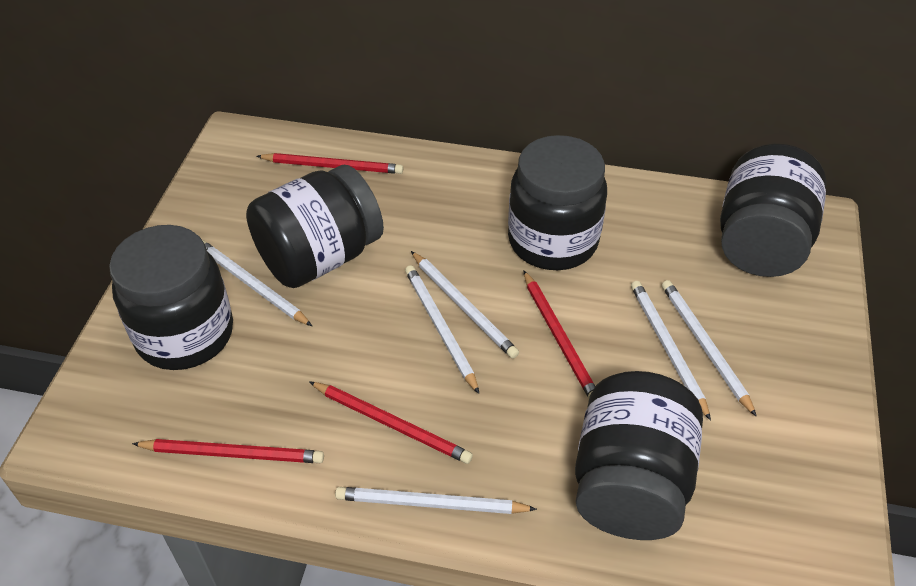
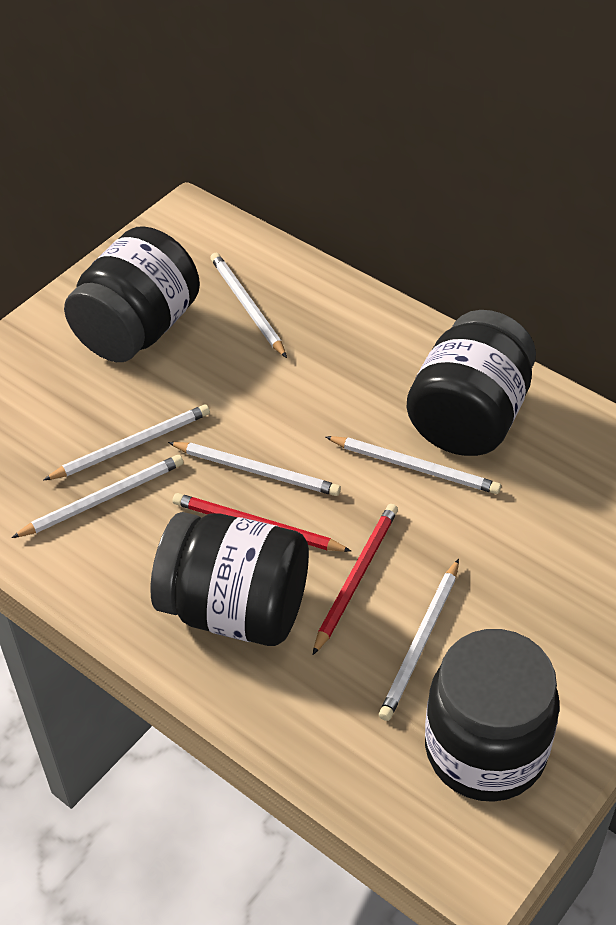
black jar: 5 -> 4
red pencil: 4 -> 2

